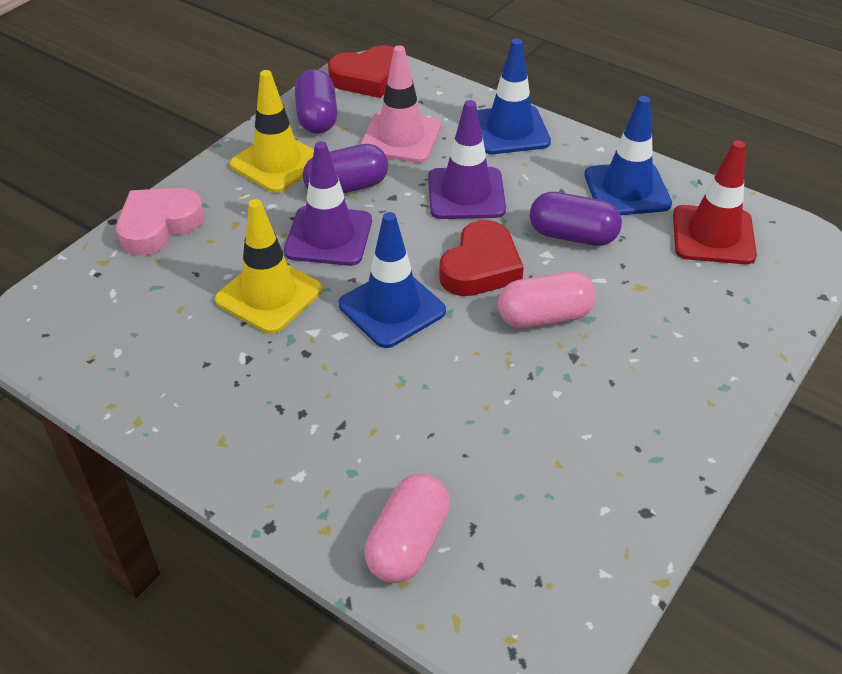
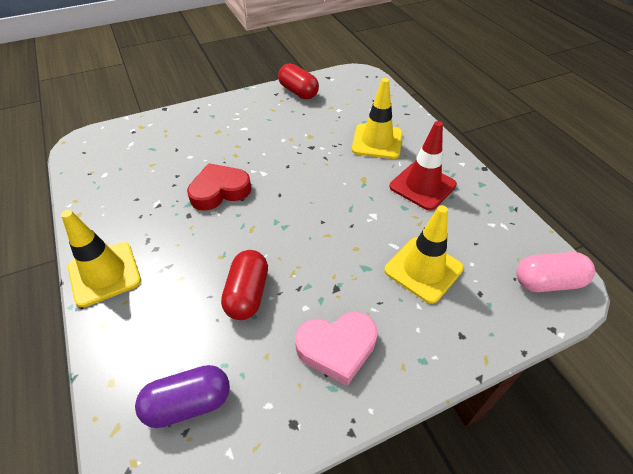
blue traffic cone: 3 -> 0
pink capsule: 2 -> 1
pink traffic cone: 1 -> 0
purple capsule: 3 -> 1
purple traffic cone: 2 -> 0
red capsule: 0 -> 2
red heart: 2 -> 1
yellow traffic cone: 2 -> 3

